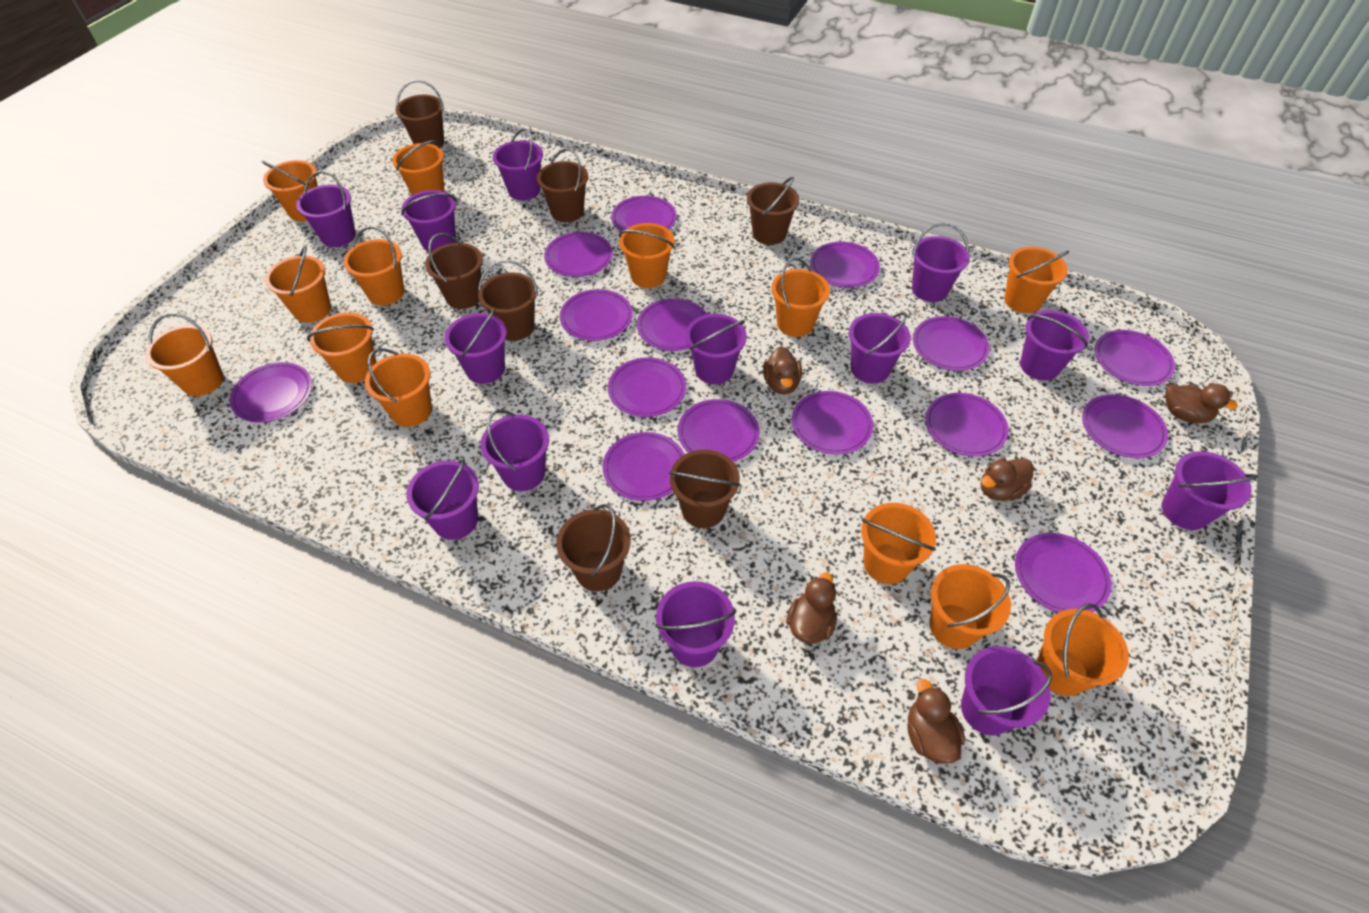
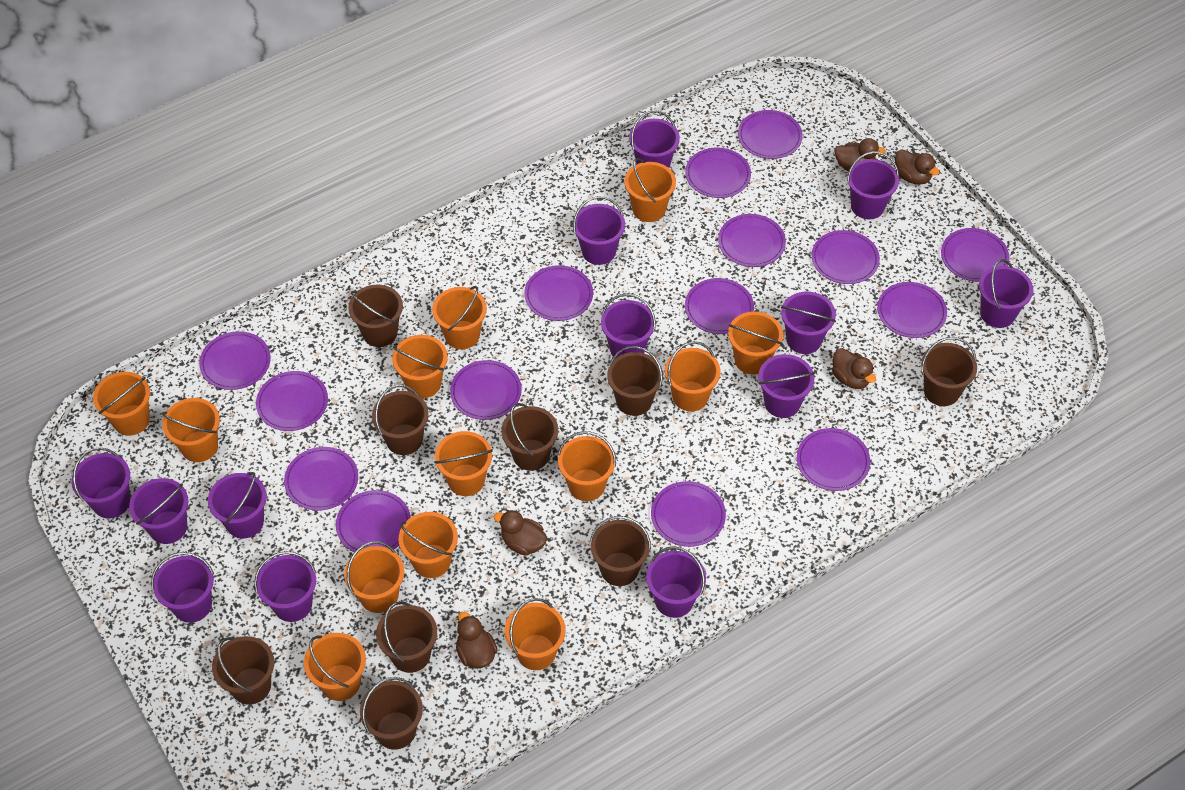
brown bucket: 7 -> 9

